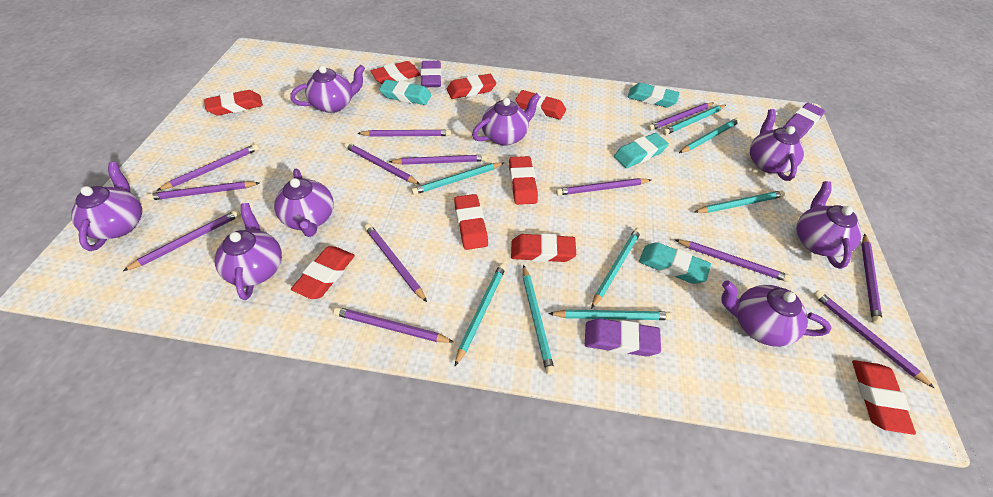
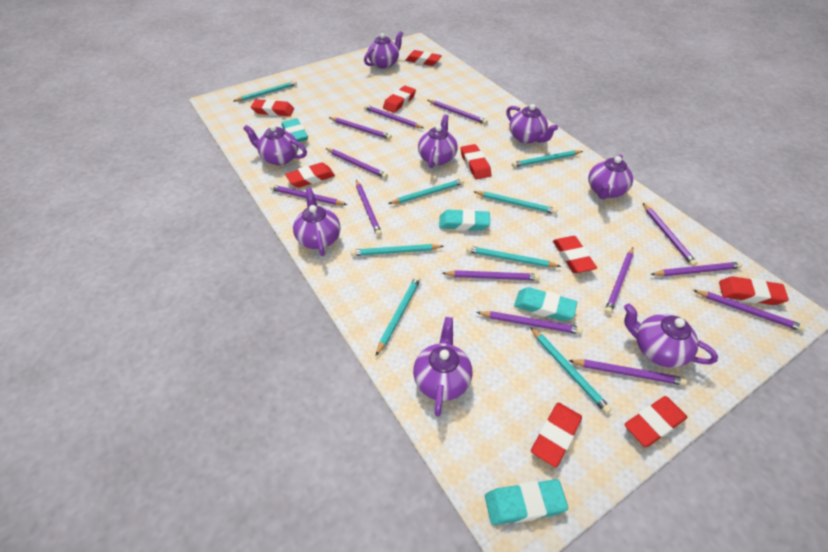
purple eraser: 3 -> 0

